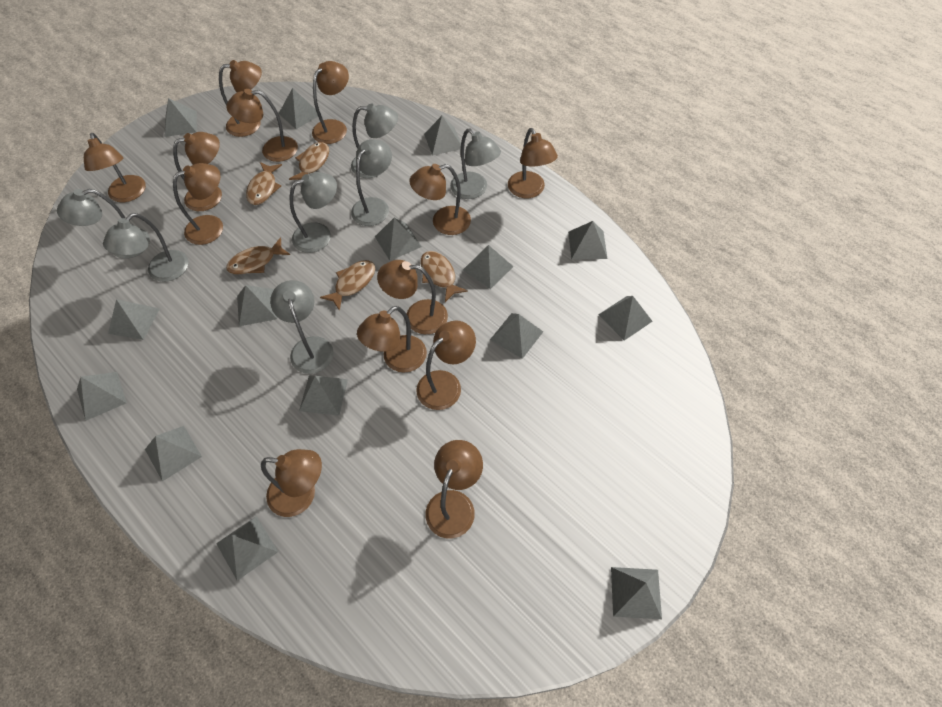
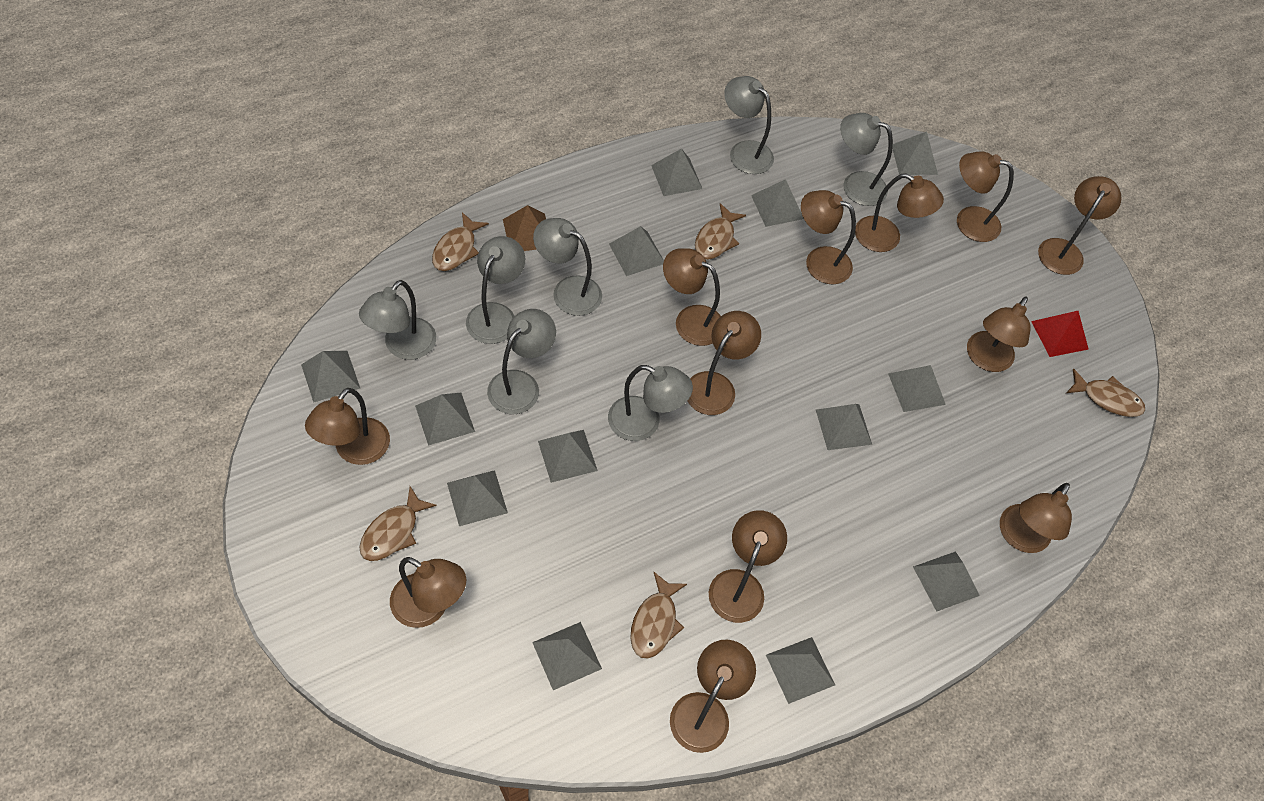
brown lamp: 13 -> 12
brown pyramid: 0 -> 1
grey pyramid: 15 -> 13
red pyramid: 0 -> 1

